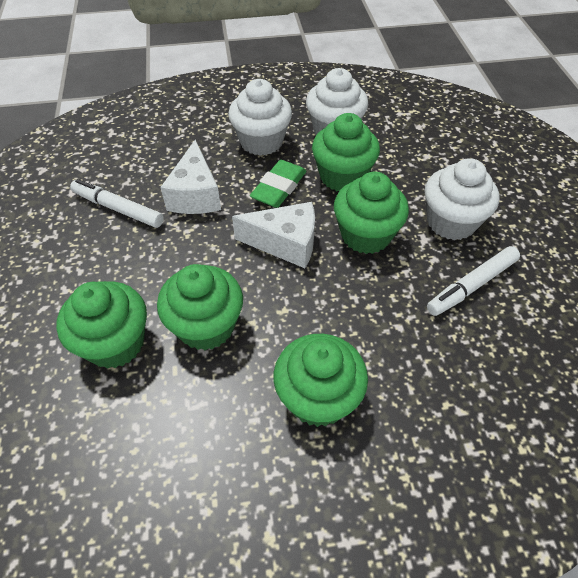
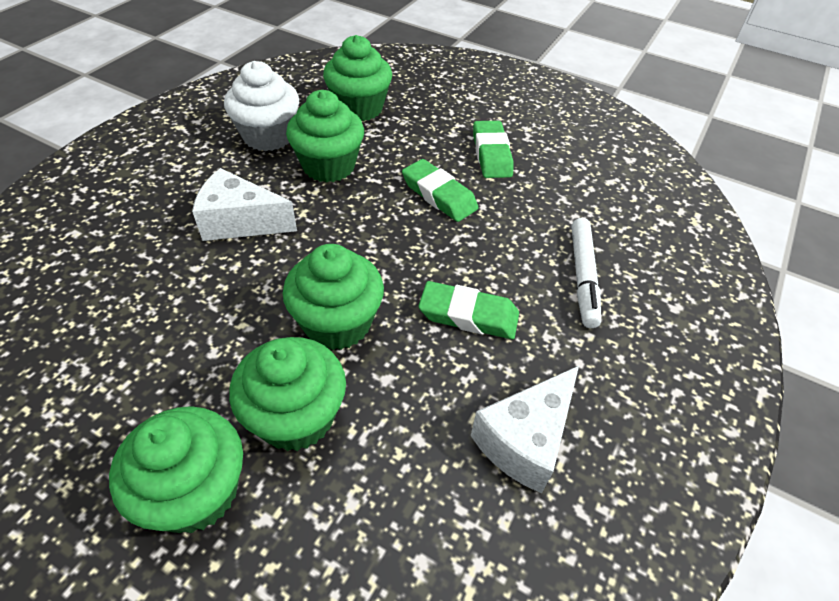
green eraser: 1 -> 3
white cupcake: 3 -> 1
white marker: 2 -> 1

